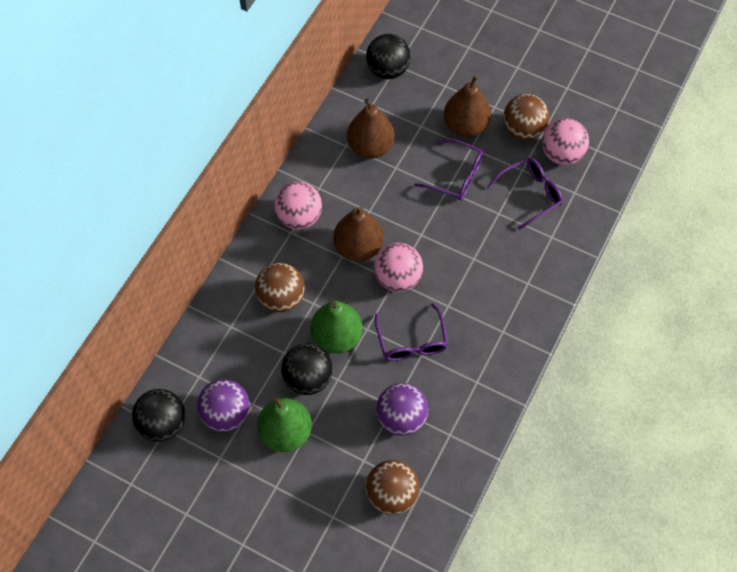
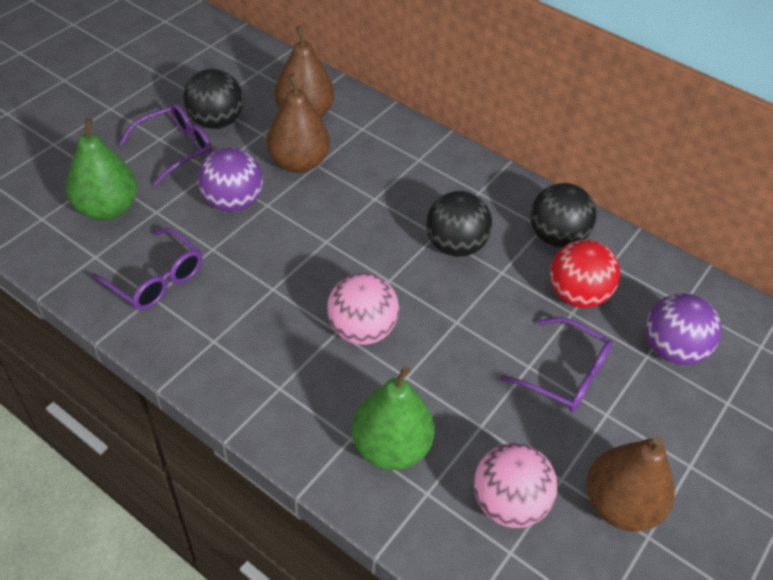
brown ball: 3 -> 0
pink ball: 3 -> 2
red ball: 0 -> 1

